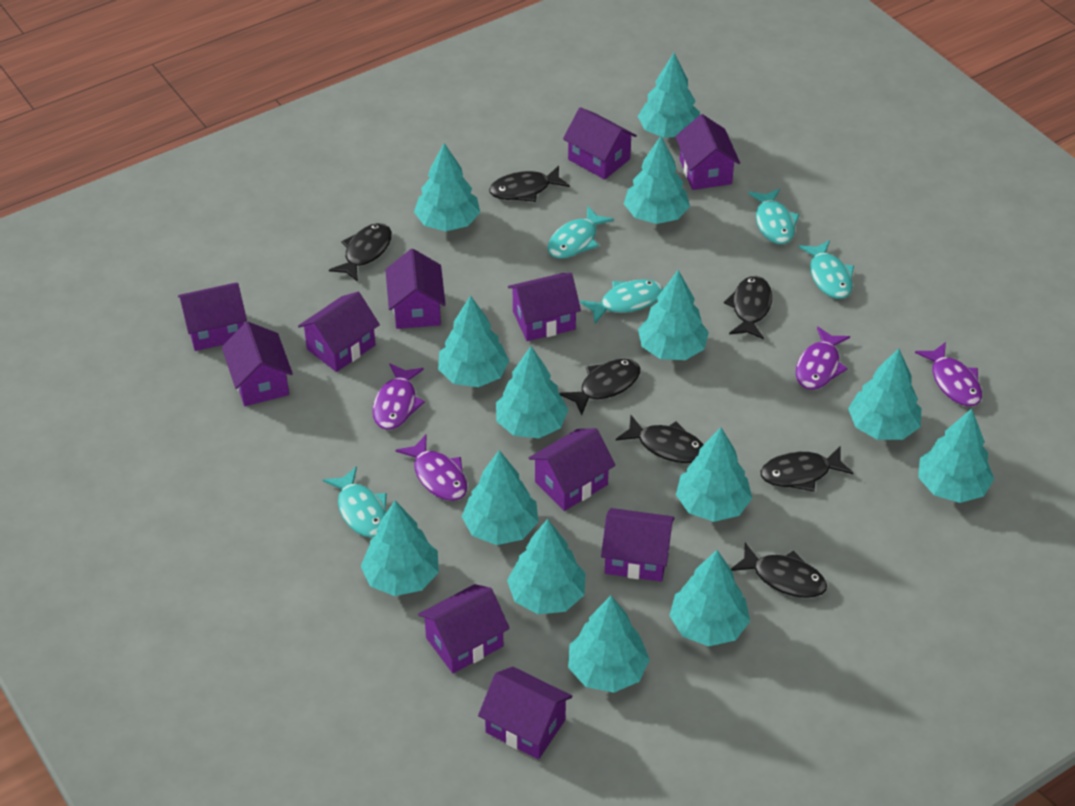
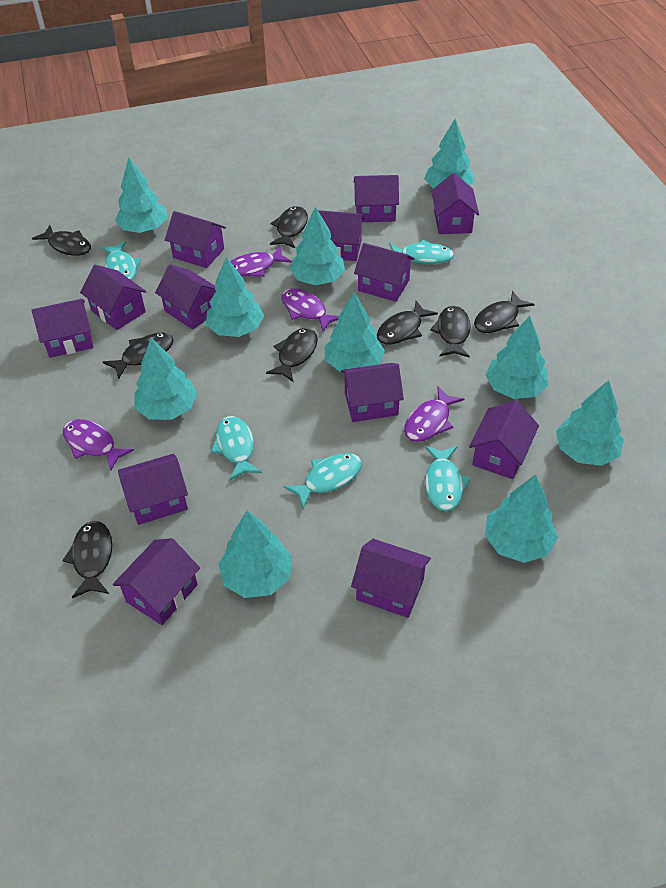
black fish: 7 -> 8
purple house: 11 -> 13
turquoise tree: 14 -> 10

